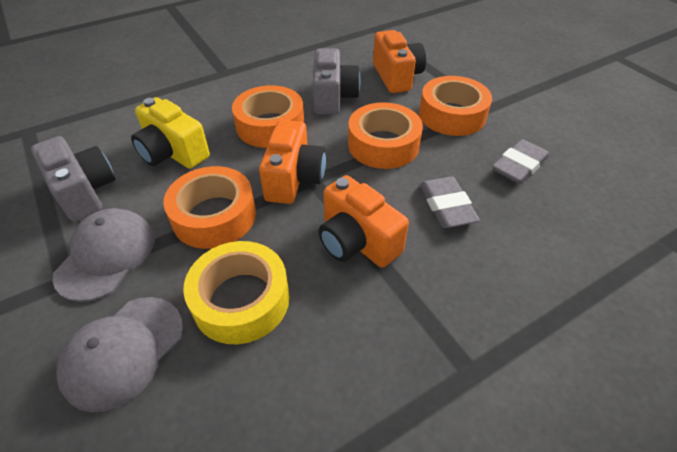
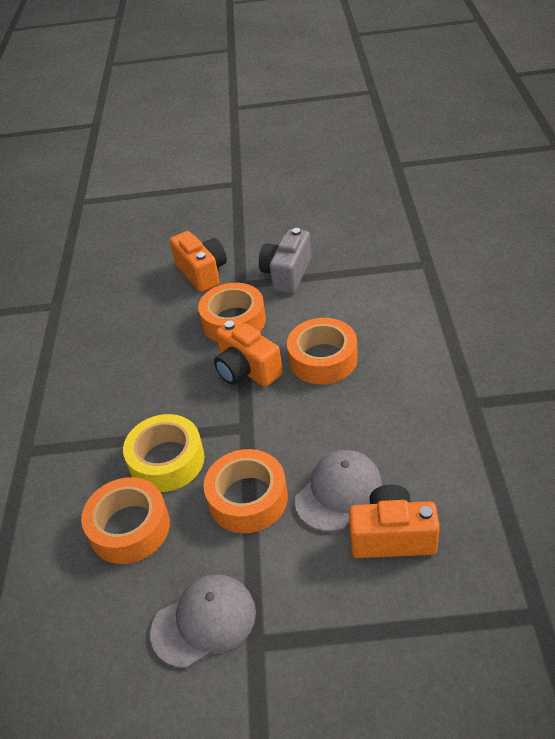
grey camera: 2 -> 1
grey eraser: 2 -> 0
yellow camera: 1 -> 0

